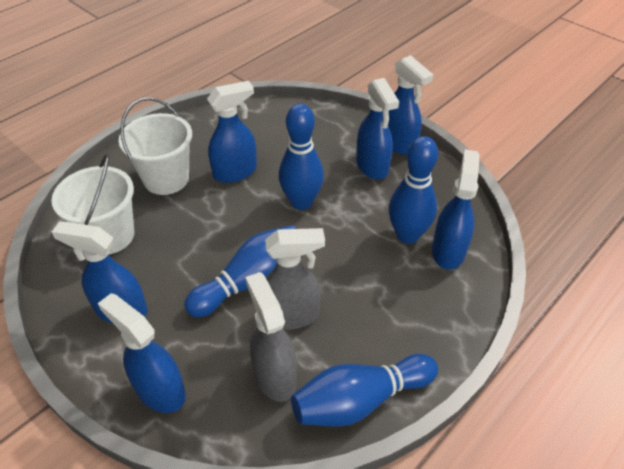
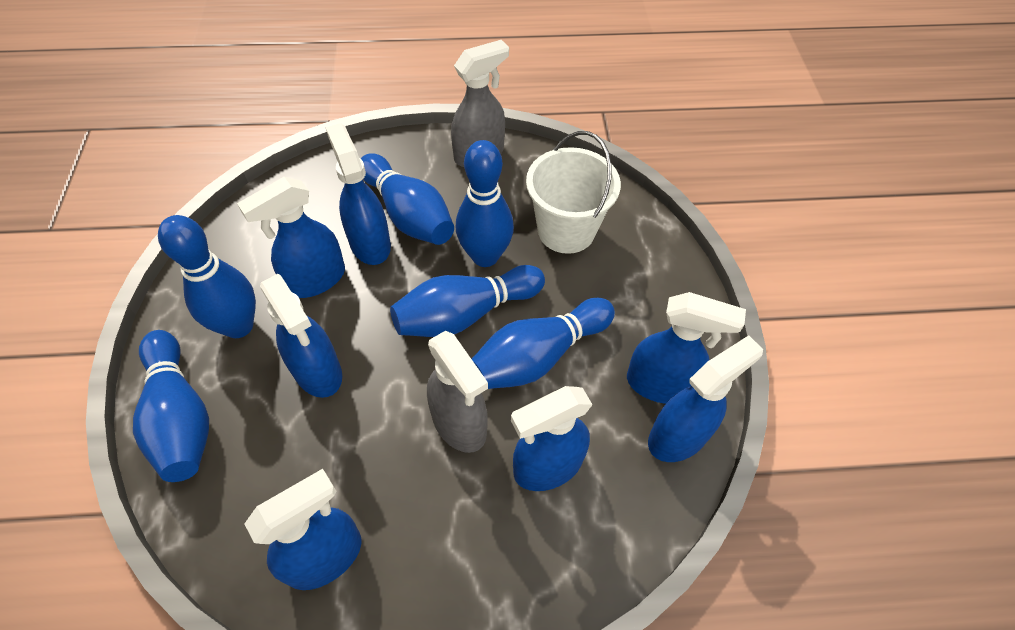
blue bowling pin: 4 -> 6
blue spray bottle: 6 -> 7
white bucket: 2 -> 1

